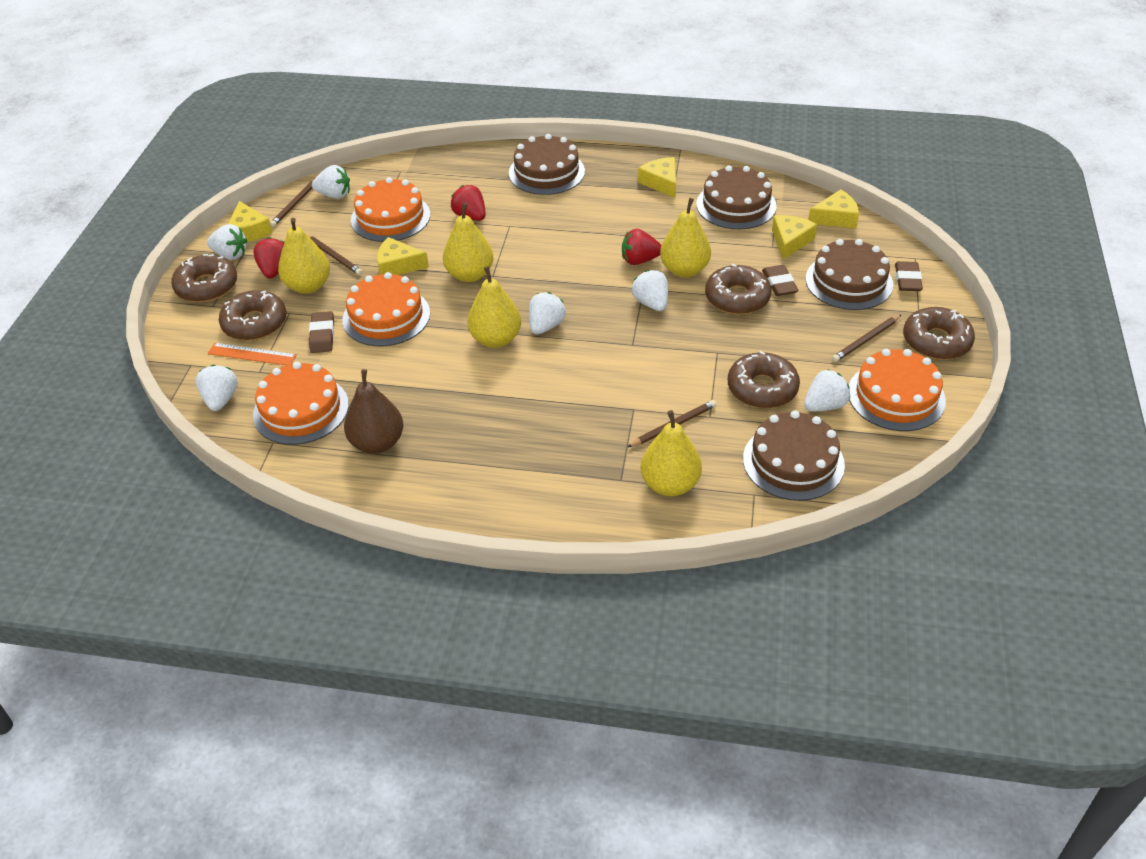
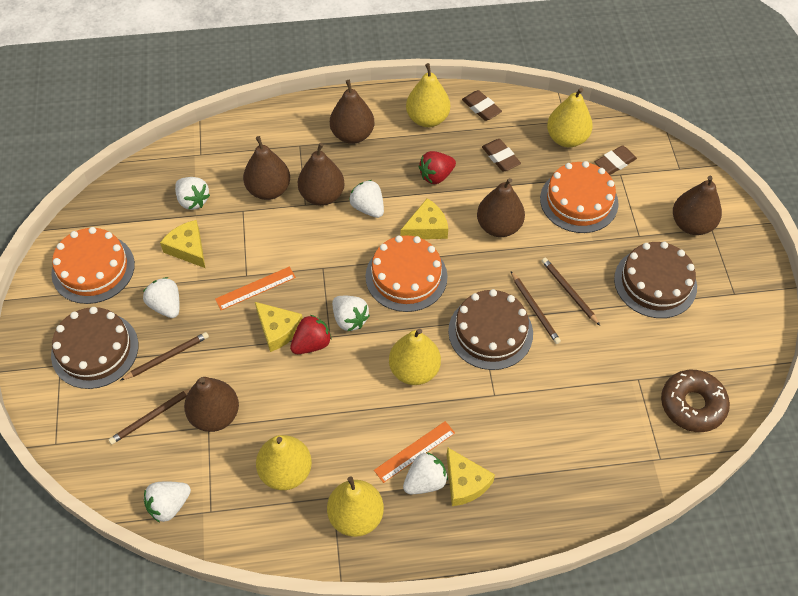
brown cake: 4 -> 3
brown donut: 5 -> 1
brown pear: 1 -> 6
orange cake: 4 -> 3
orange ruler: 1 -> 2
red strawberry: 3 -> 2
yellow cheese: 5 -> 4

